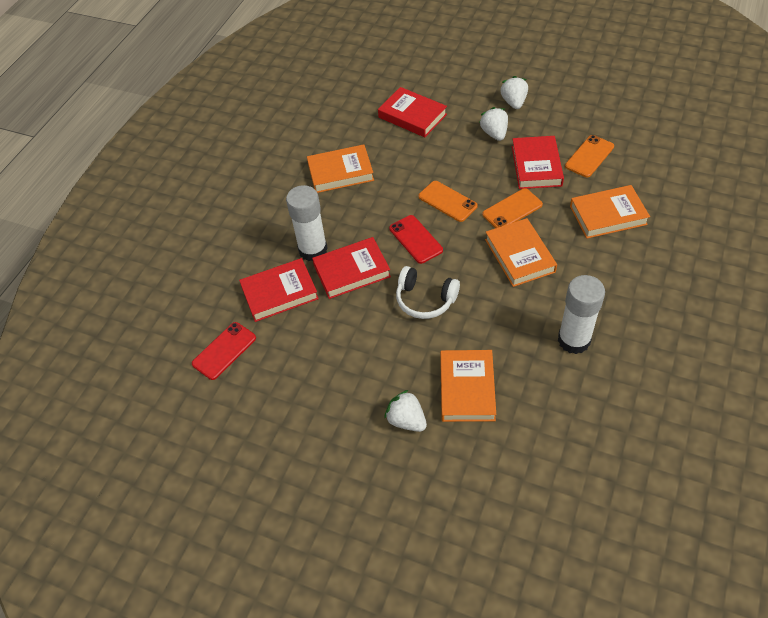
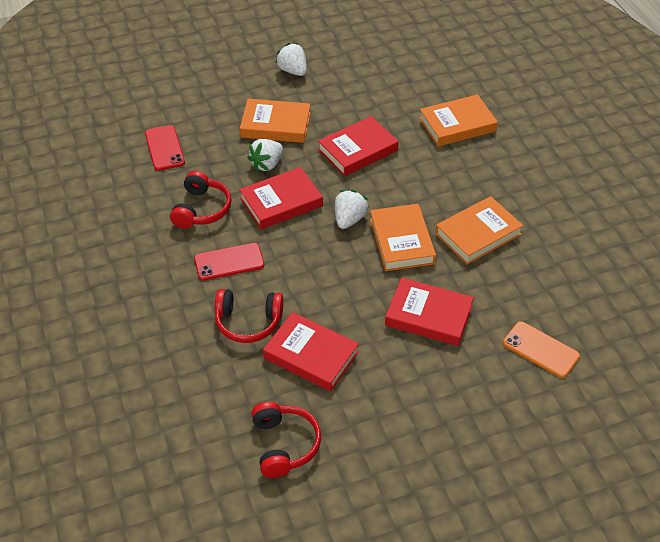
orange phone: 3 -> 1
red headphones: 0 -> 3
white glue stick: 2 -> 0
white headphones: 1 -> 0

